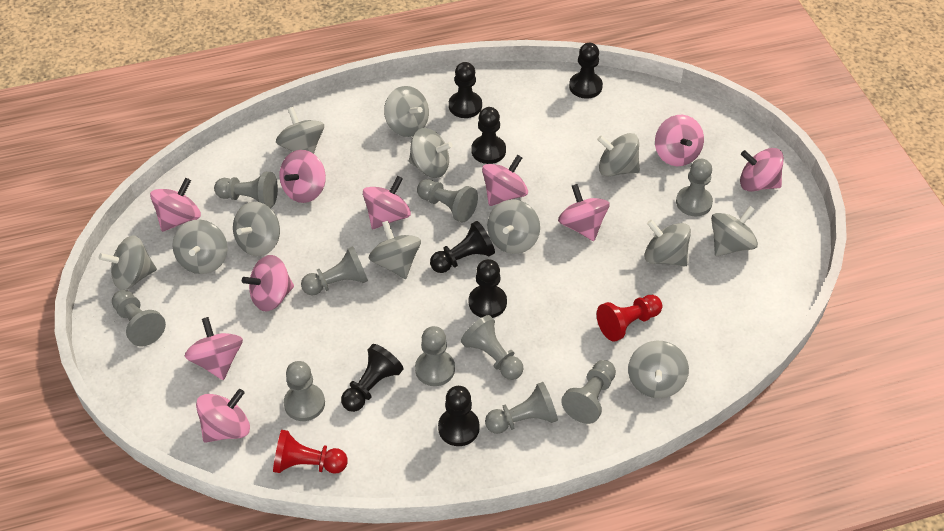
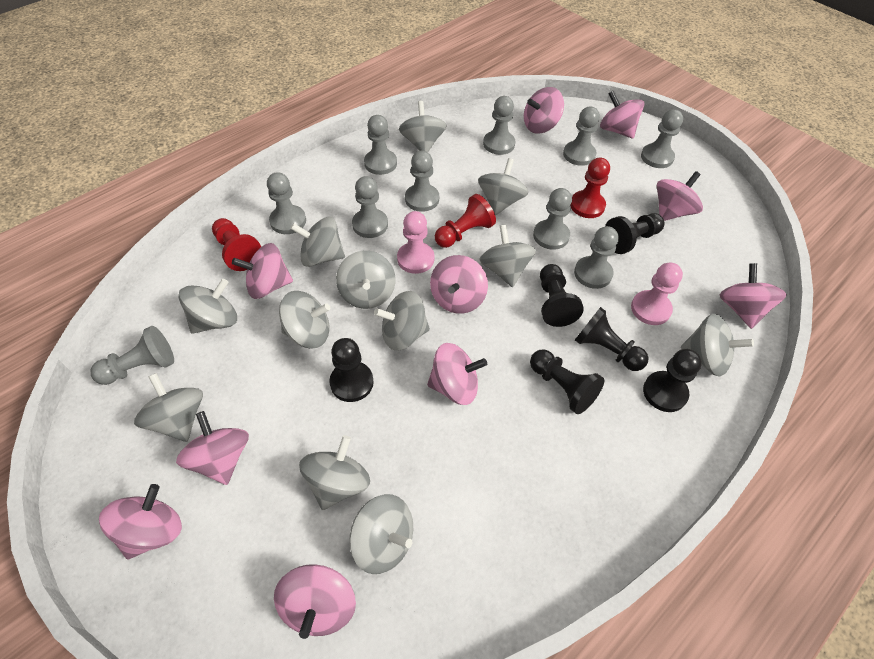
black pawn: 7 -> 6
pink pawn: 0 -> 2
red pawn: 2 -> 3

